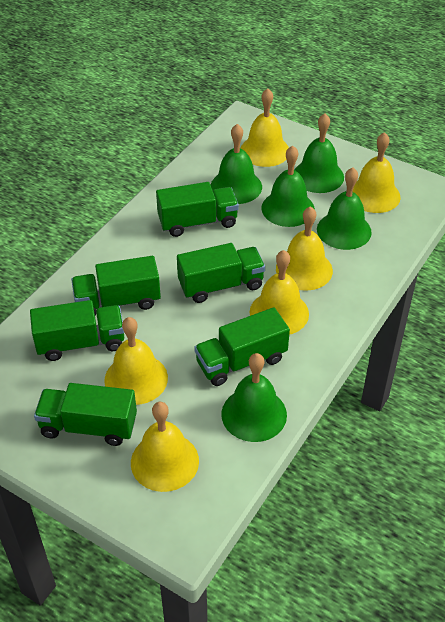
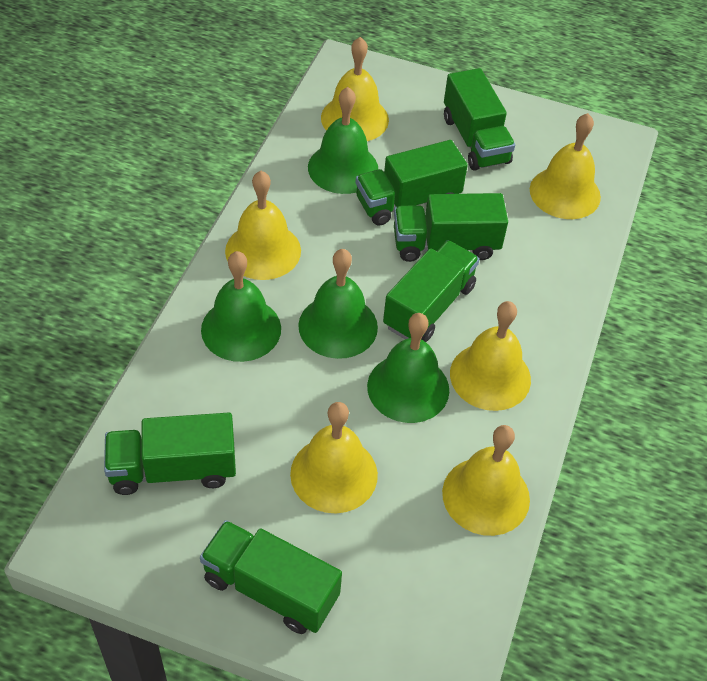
green bell: 5 -> 4

